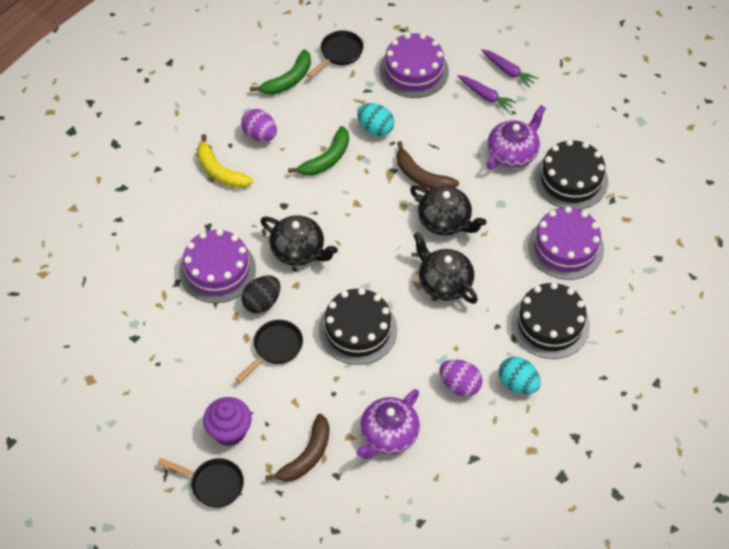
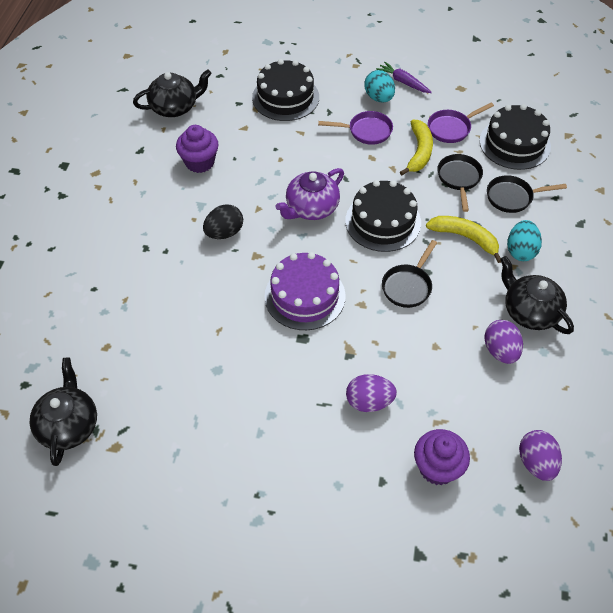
brown banana: 2 -> 0
green banana: 2 -> 0
purple cake: 3 -> 1
purple carrot: 2 -> 1
purple cupcake: 1 -> 2
purple egg: 2 -> 3
purple pan: 0 -> 2
purple teapot: 2 -> 1
yellow banana: 1 -> 2

